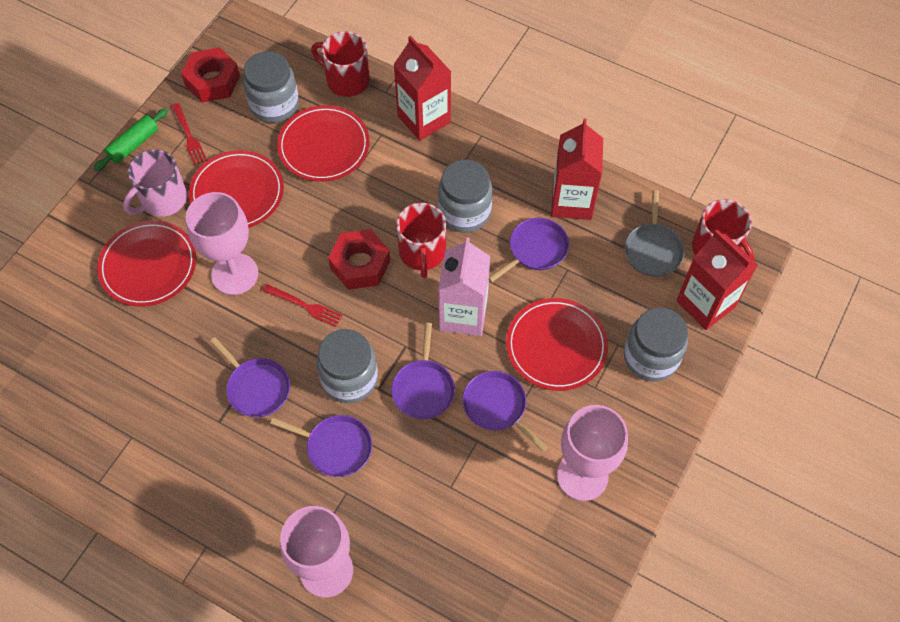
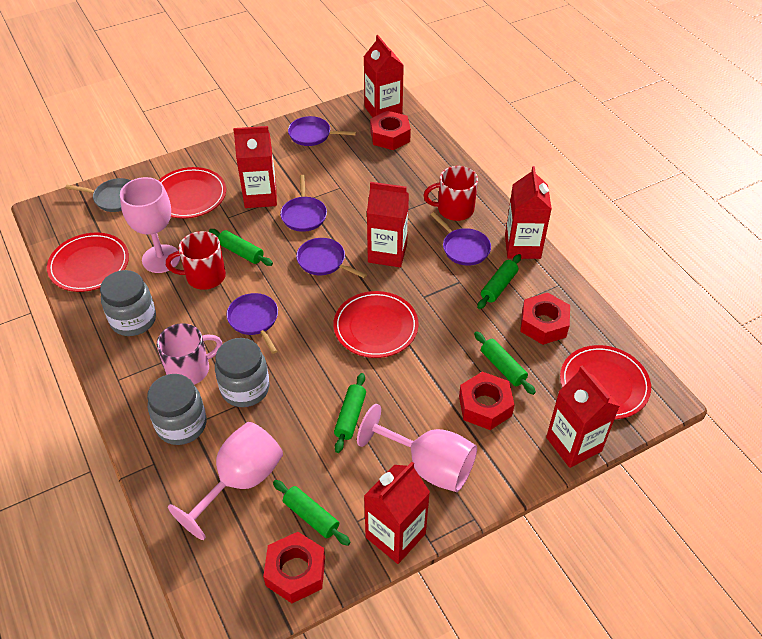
green rolling pin: 1 -> 5
grey jar: 4 -> 3
pink carton: 1 -> 0
red carton: 3 -> 6
red fork: 2 -> 0
red mug: 3 -> 2
red nut: 2 -> 4

